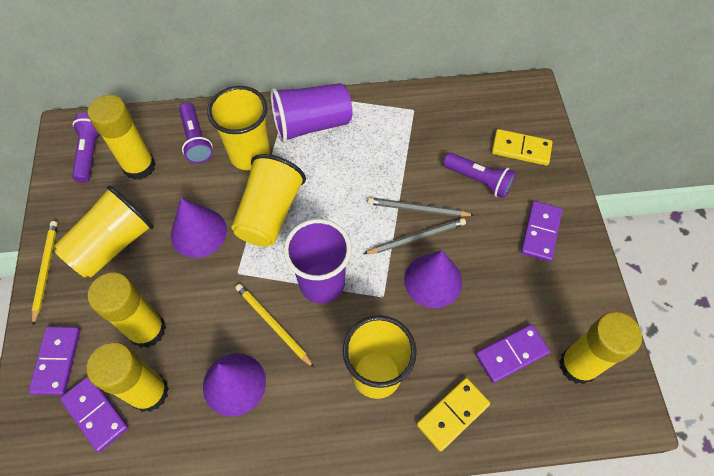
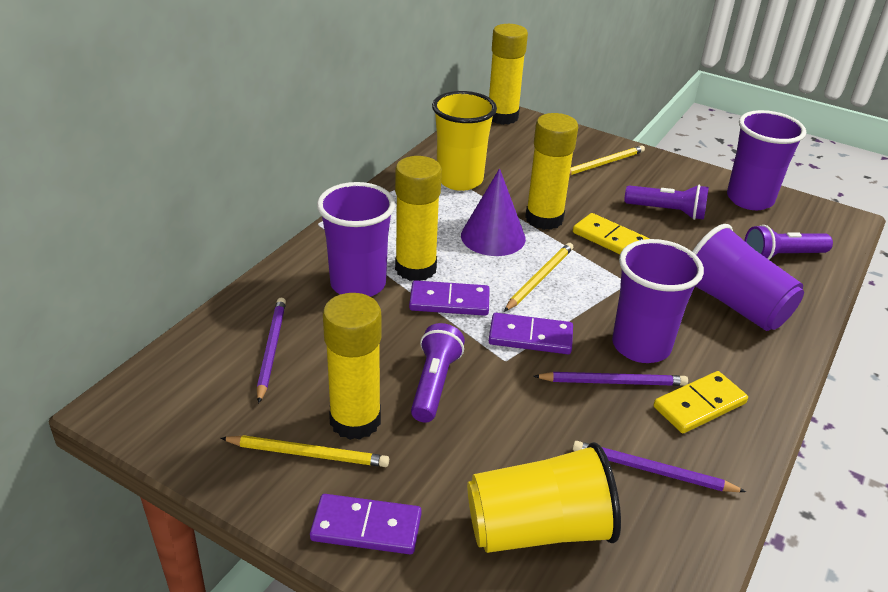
grey pencil: 2 -> 0
purple cone: 3 -> 1
purple cup: 2 -> 4
purple domino: 4 -> 3
purple pencil: 0 -> 3
yellow cup: 4 -> 2
yellow pencil: 2 -> 3

